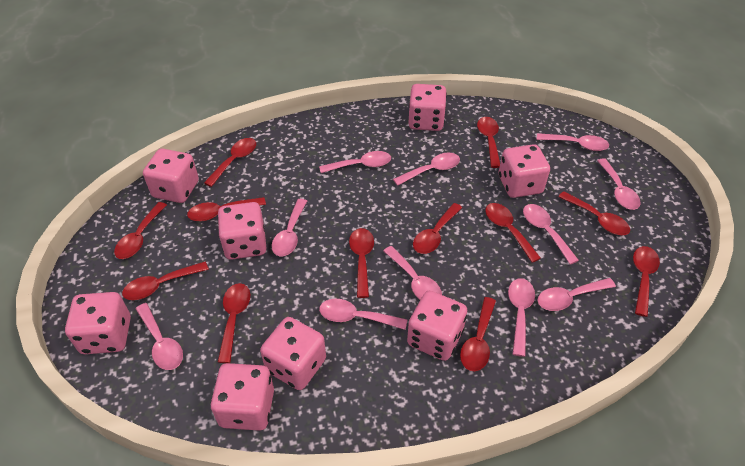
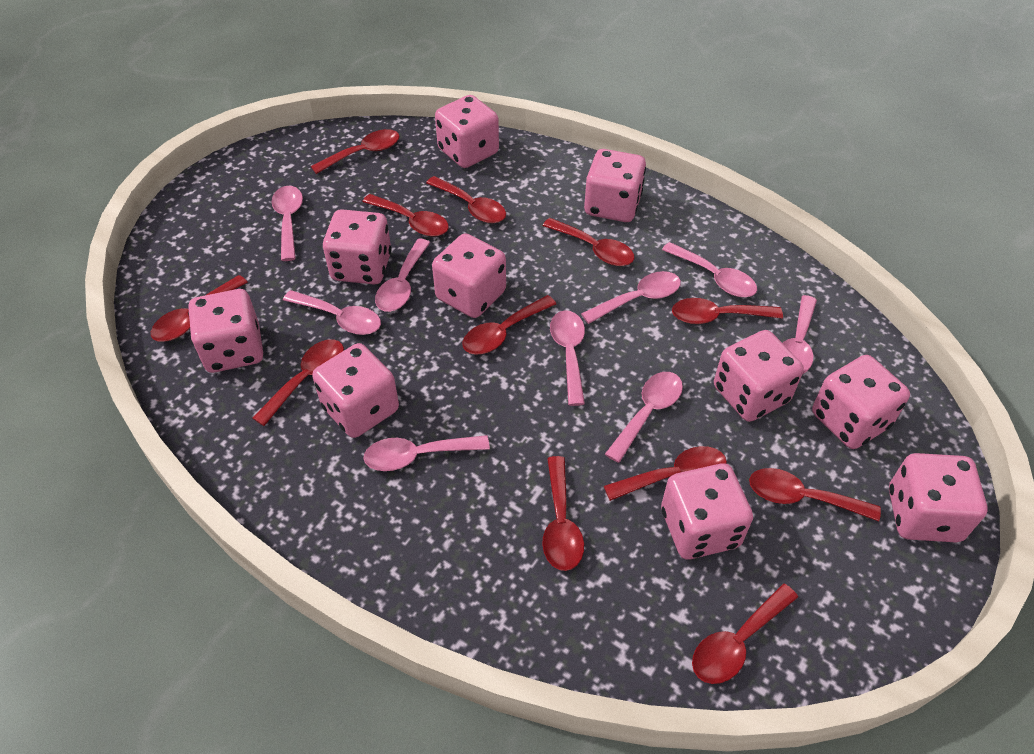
pink dice: 8 -> 10
pink spoon: 11 -> 9

